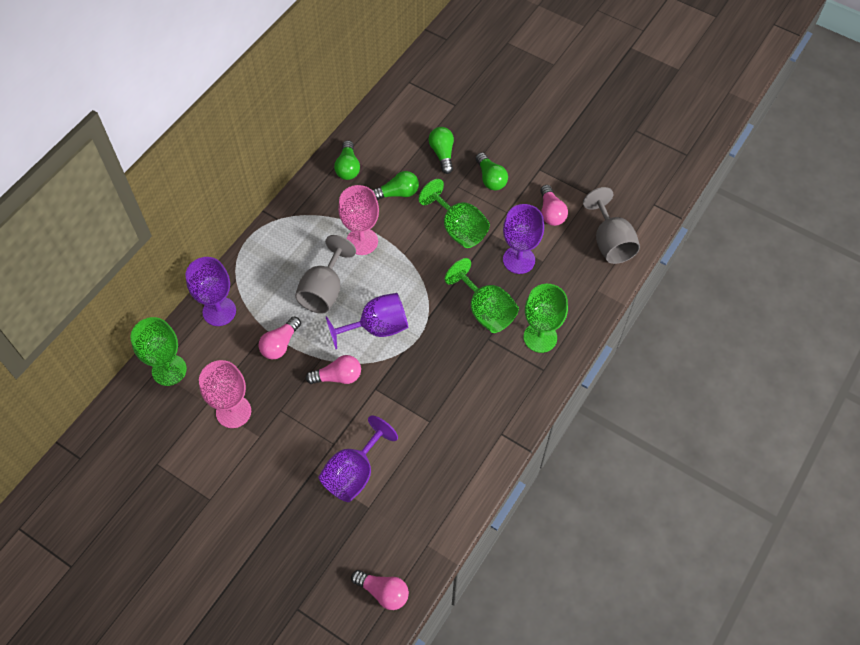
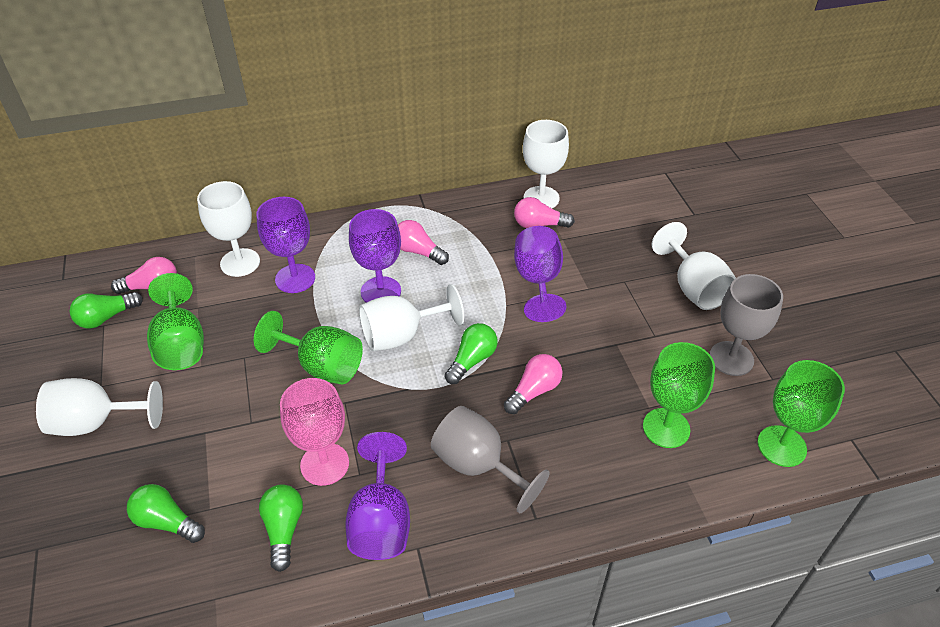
pink goblet: 2 -> 1
white goblet: 0 -> 5

